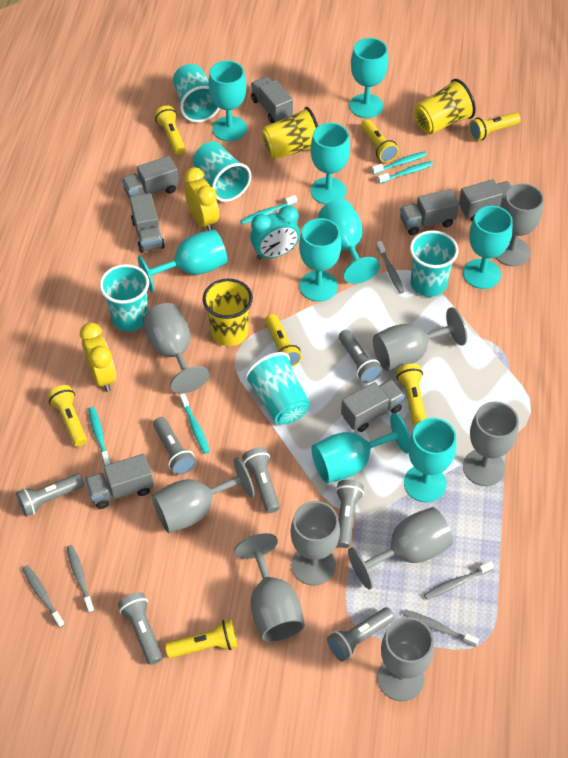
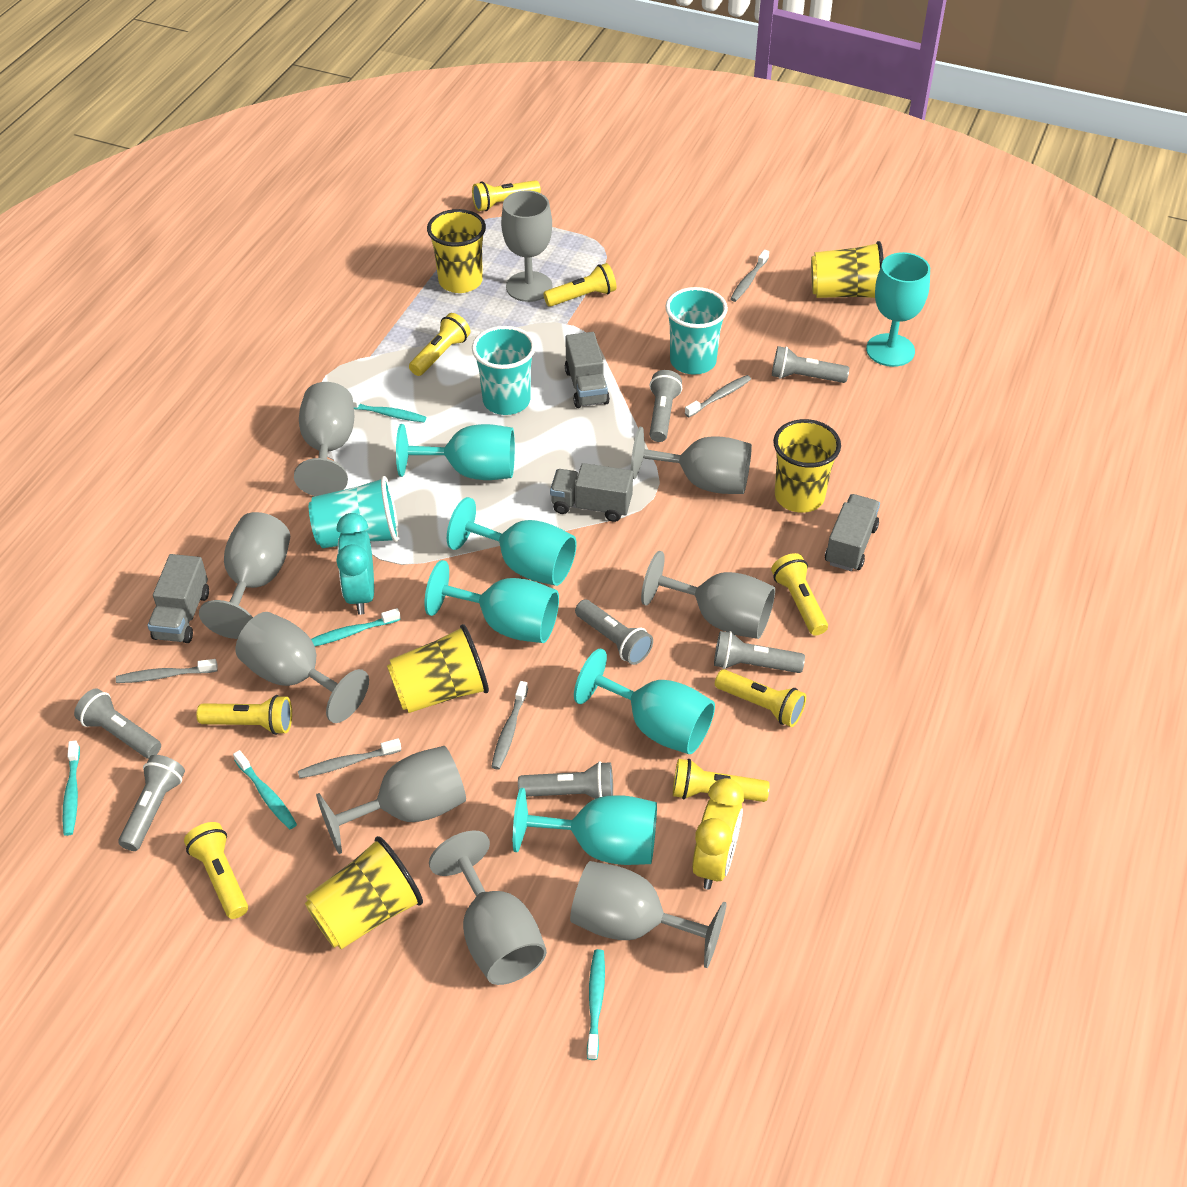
grey truck: 7 -> 4
turquoise cup: 5 -> 3
turquoise goblet: 9 -> 6
yellow clock: 2 -> 1
yellow cup: 3 -> 5
yellow flashlight: 7 -> 8

